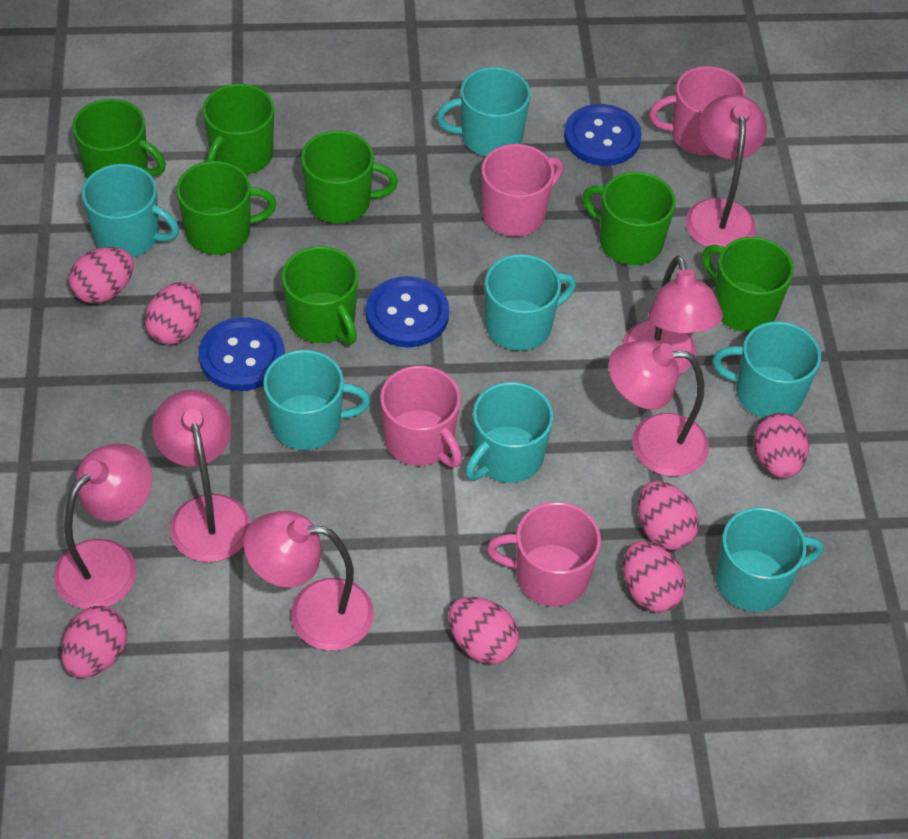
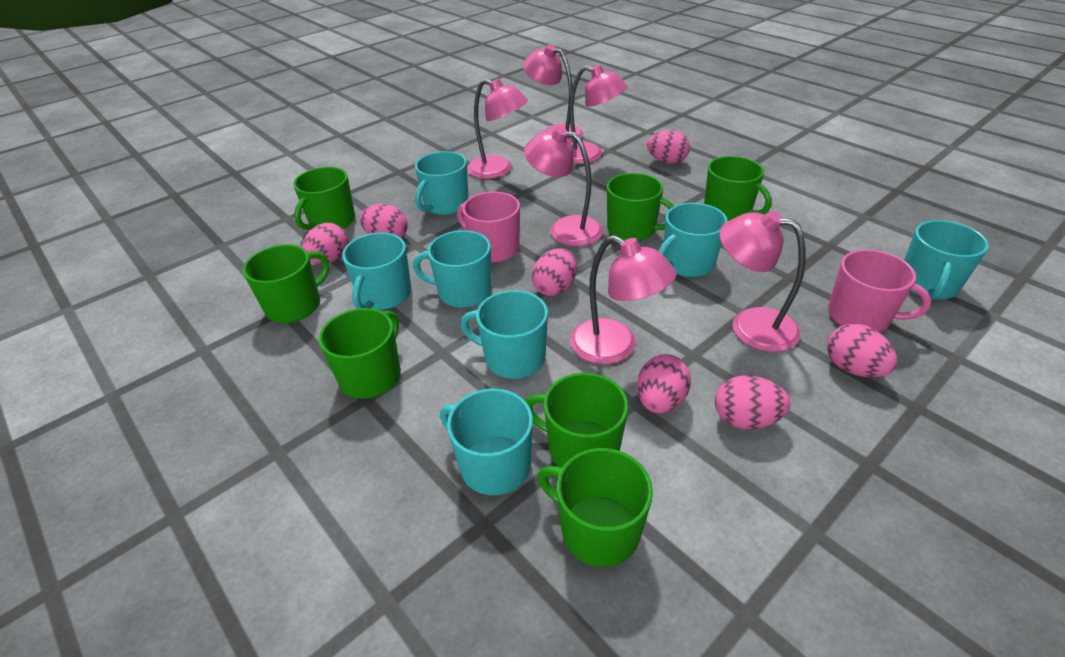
blue button: 3 -> 0
pink mug: 4 -> 2

